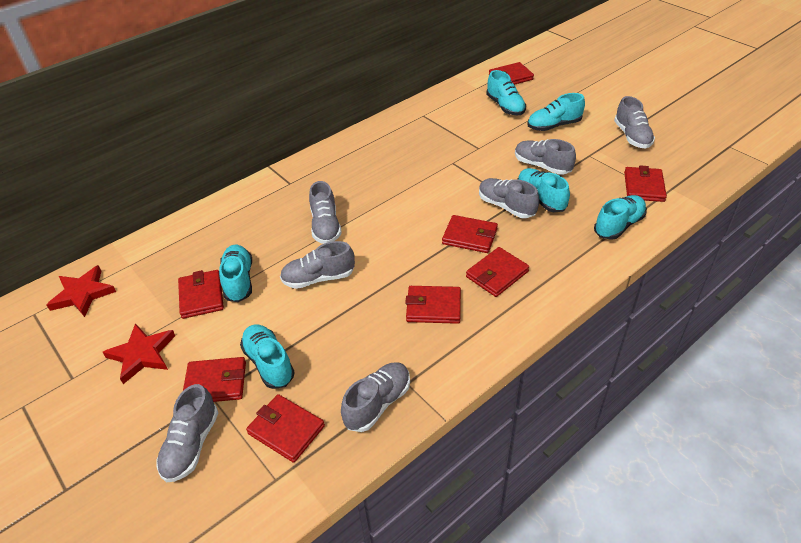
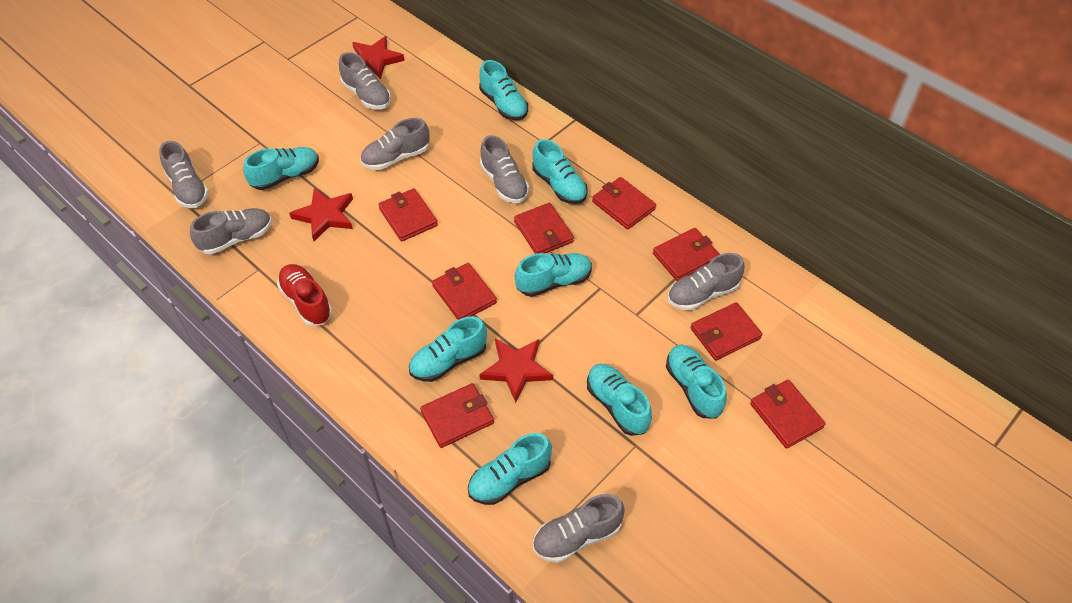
red shoe: 0 -> 1
red star: 2 -> 3
turquoise shoe: 6 -> 8

